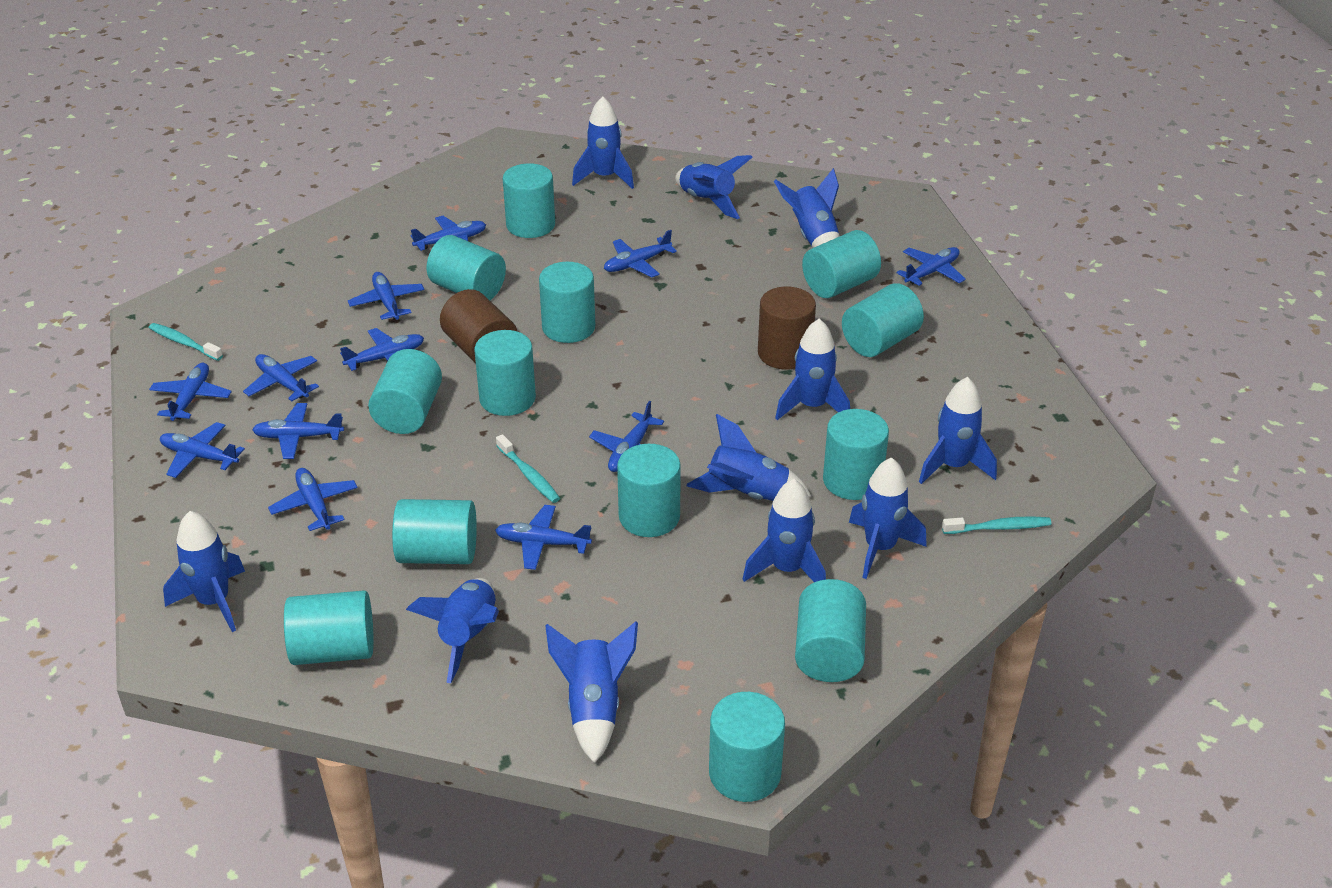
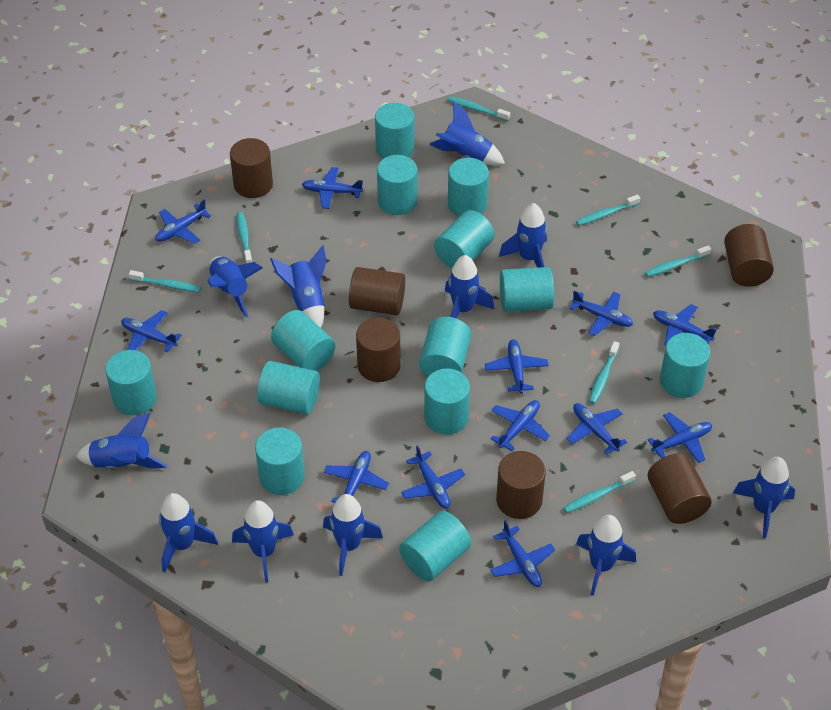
brown cylinder: 2 -> 6
turquoise toothbrush: 3 -> 7

